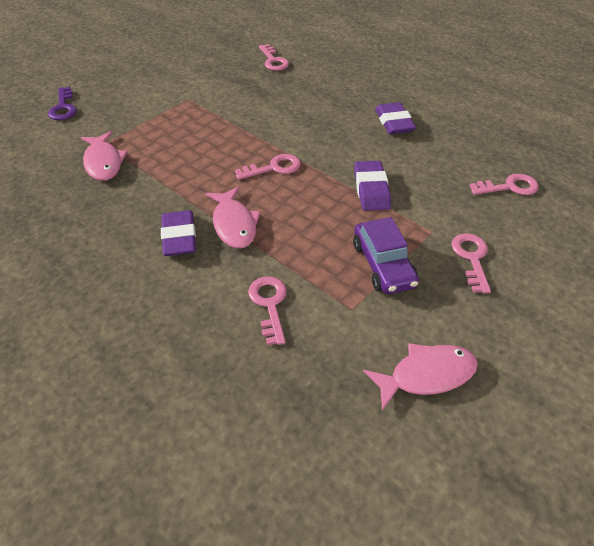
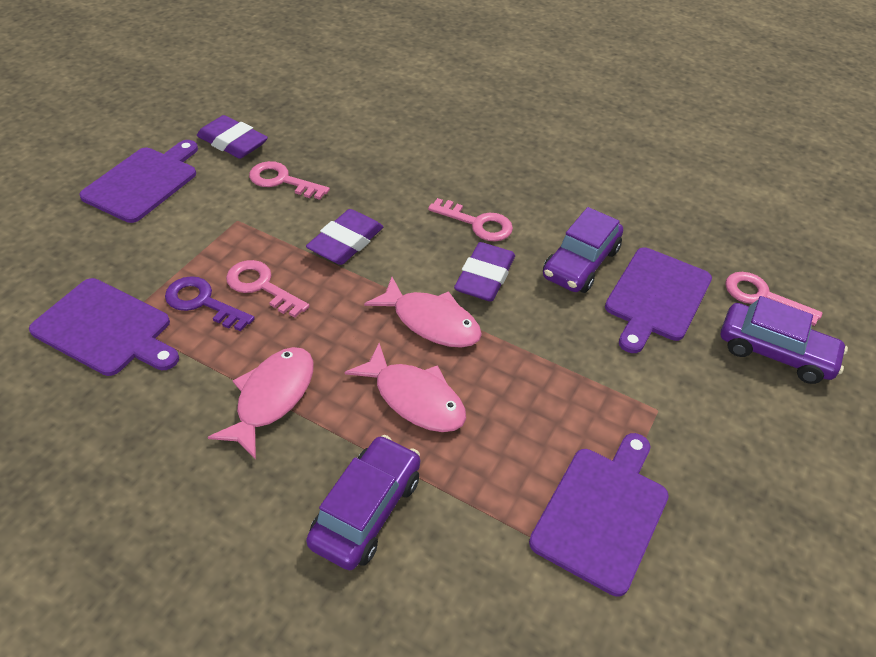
pink key: 5 -> 4
purple car: 1 -> 3
purple cutting board: 0 -> 4

